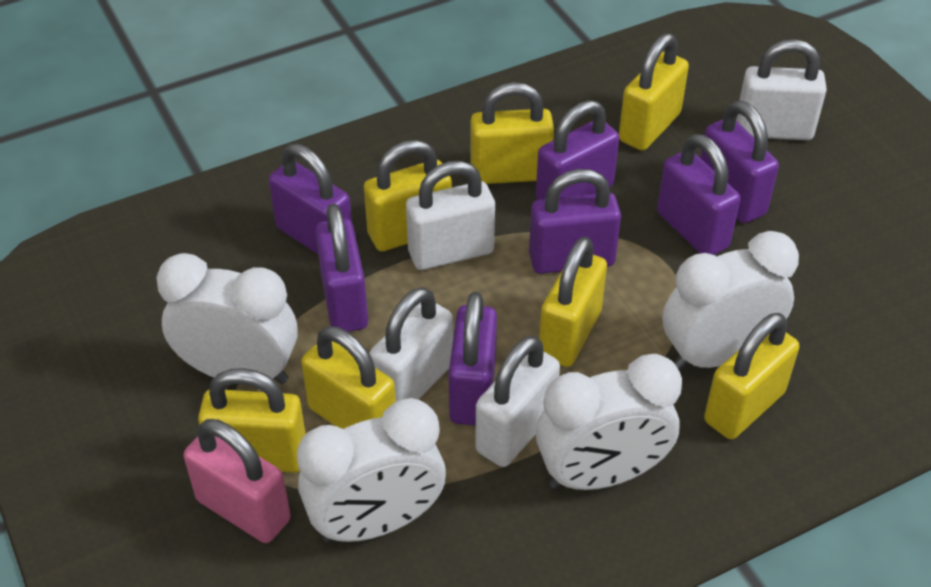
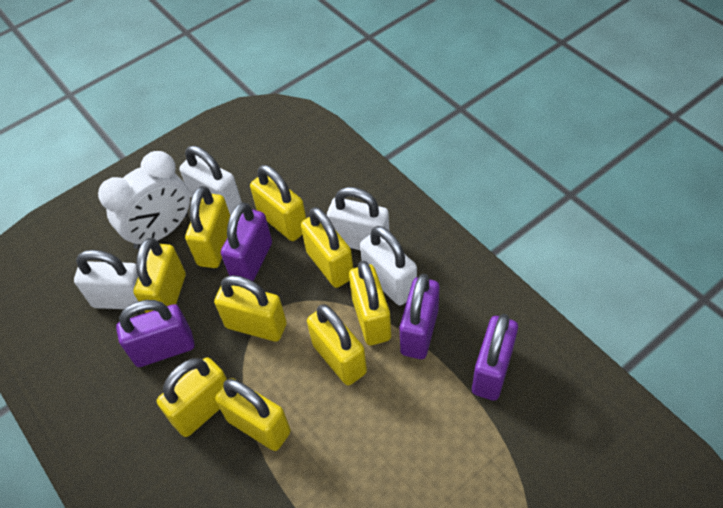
pink padlock: 1 -> 0
purple padlock: 7 -> 4
white clock: 4 -> 1
yellow padlock: 7 -> 9

